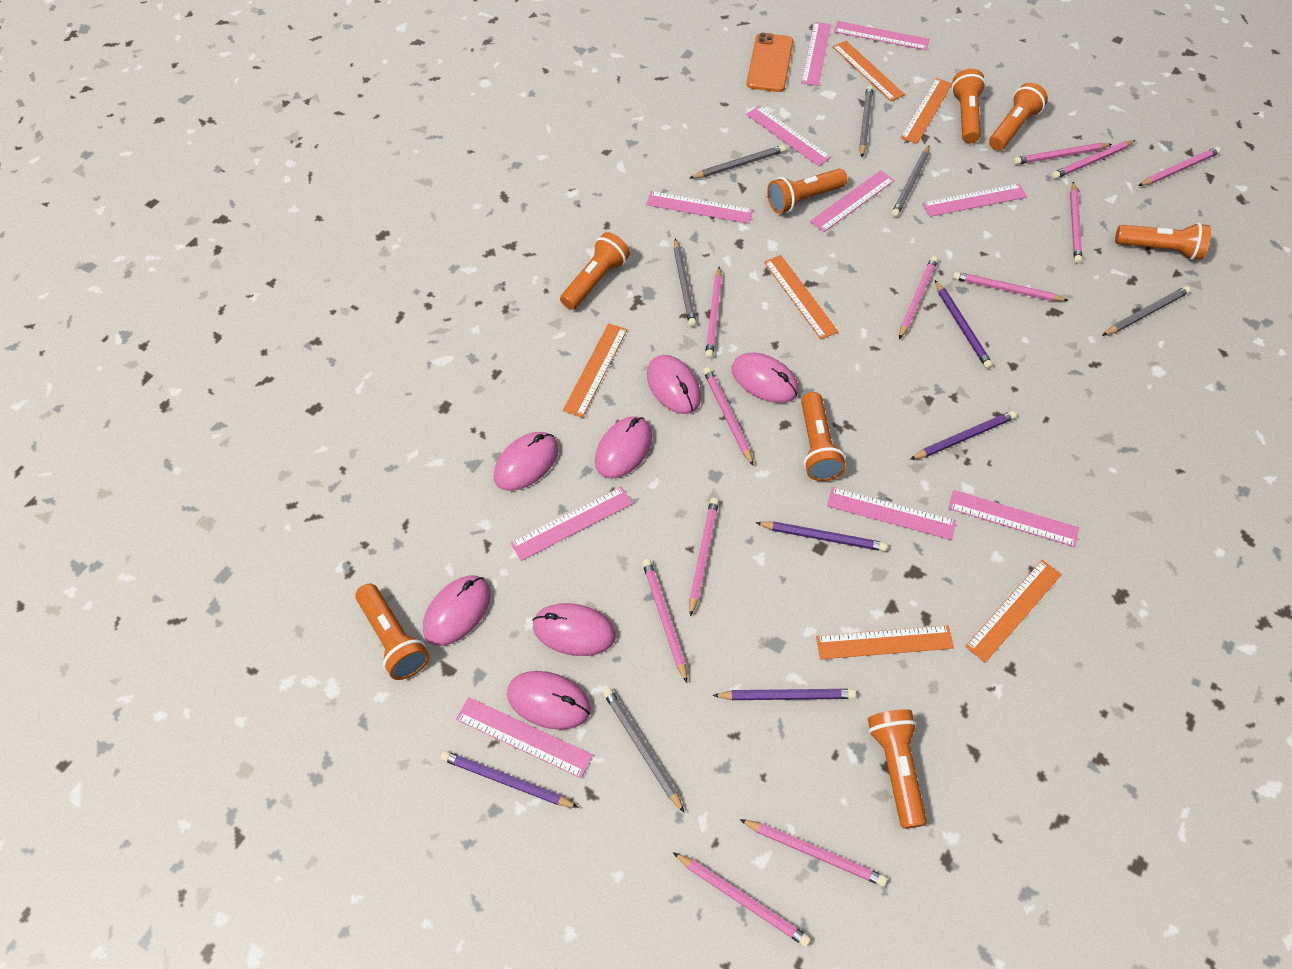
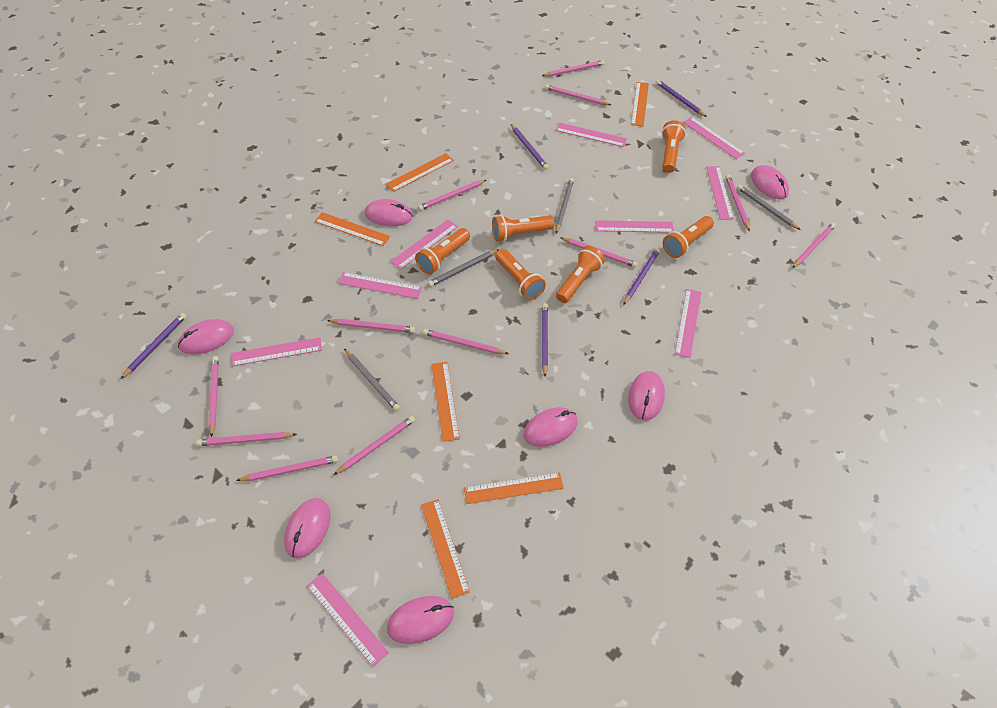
grey pencil: 6 -> 4
orange flashlight: 8 -> 6
orange phone: 1 -> 0
pink ruler: 10 -> 9

